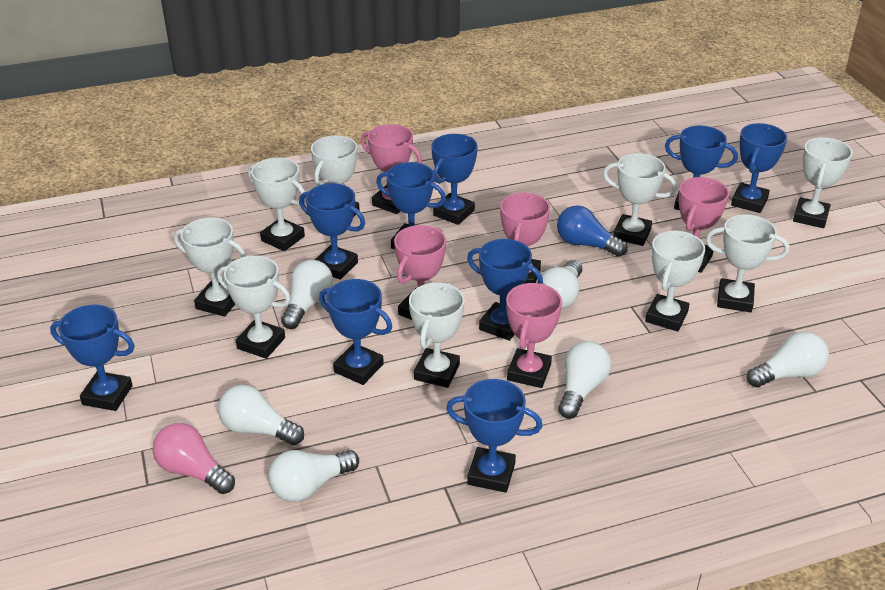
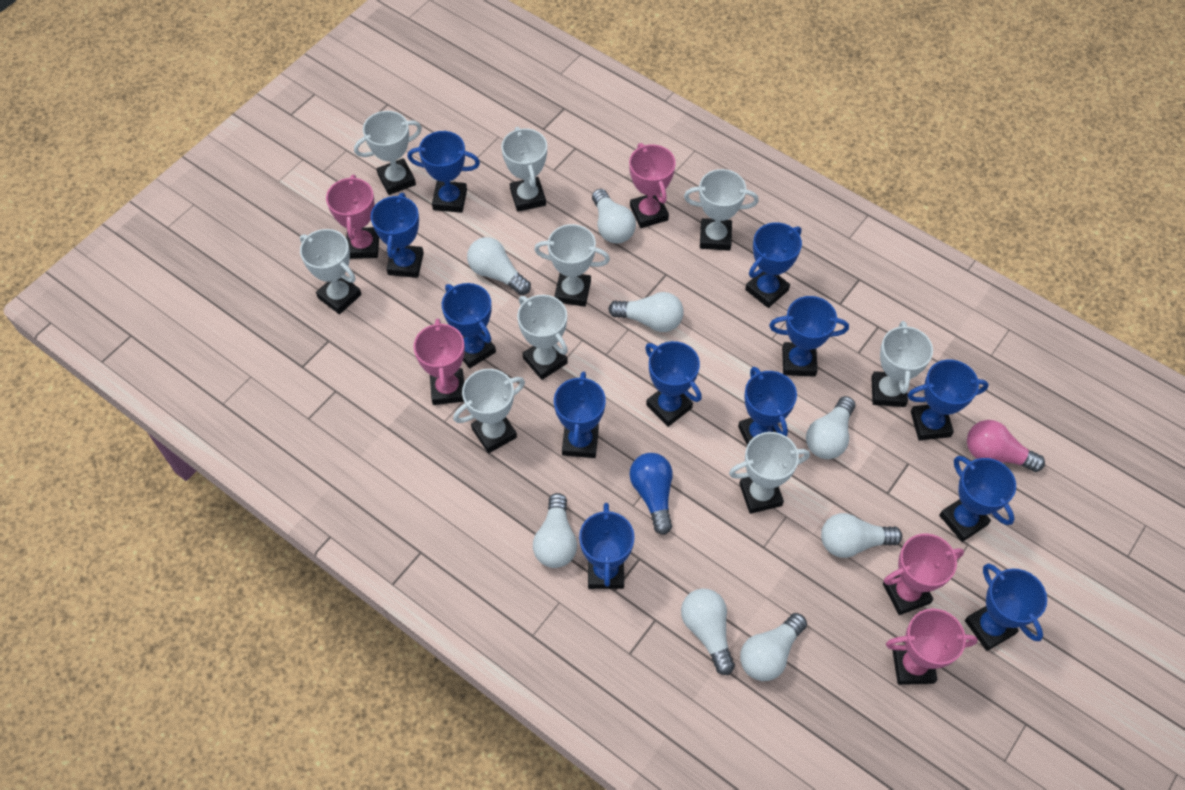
blue trophy: 9 -> 12
white light bulb: 6 -> 8

